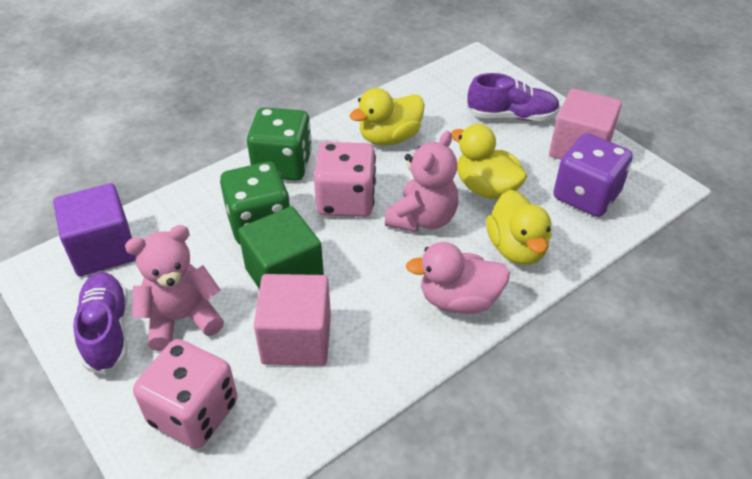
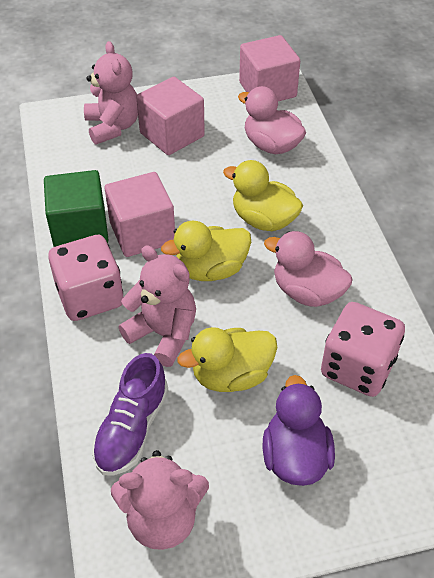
green dice: 2 -> 0
pink cube: 2 -> 3
pink duck: 1 -> 2
pink teddy bear: 2 -> 3
purple cube: 1 -> 0
purple dice: 1 -> 0
purple duck: 0 -> 1
purple shoe: 2 -> 1

